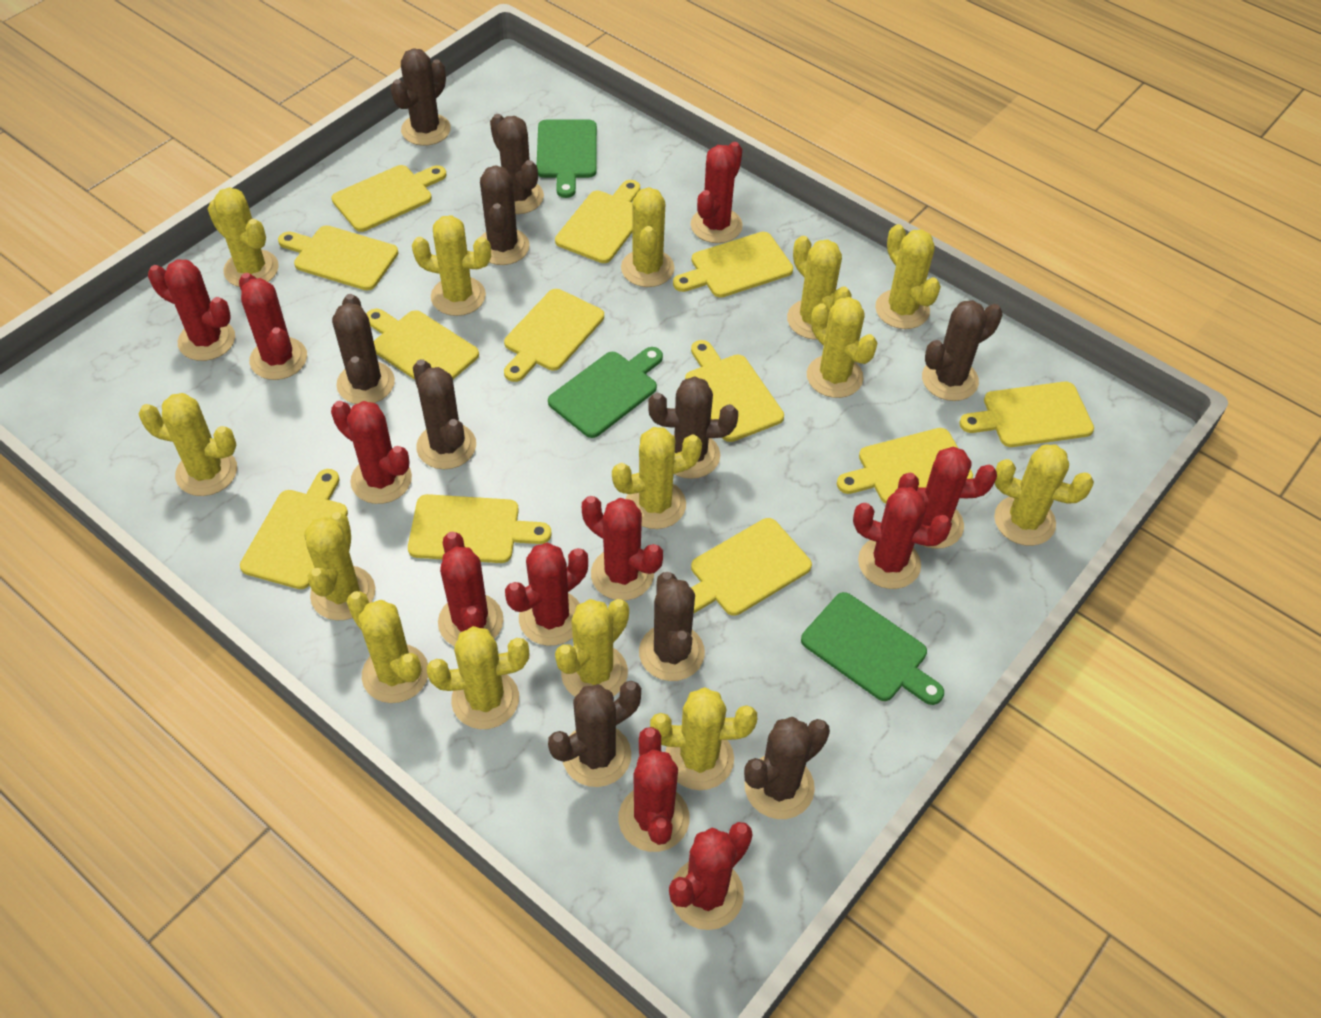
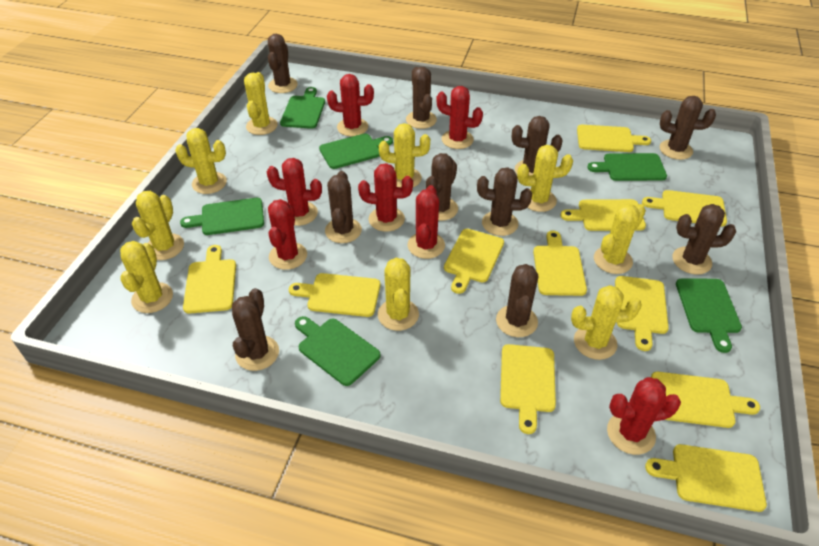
green cutting board: 3 -> 6
red cactus: 11 -> 7
yellow cactus: 14 -> 9
yellow cutting board: 12 -> 11

